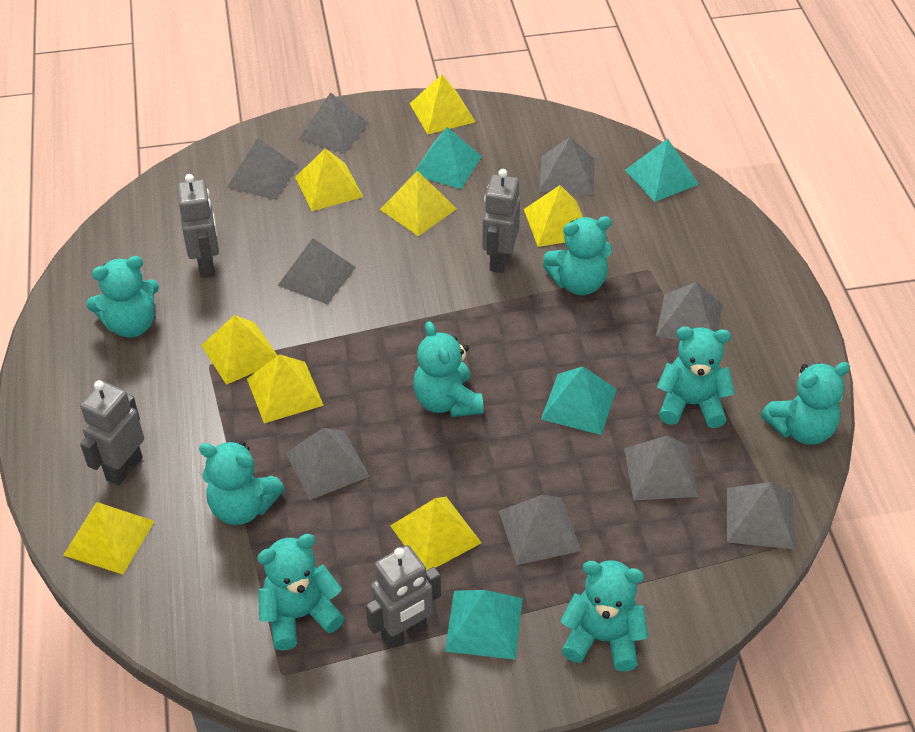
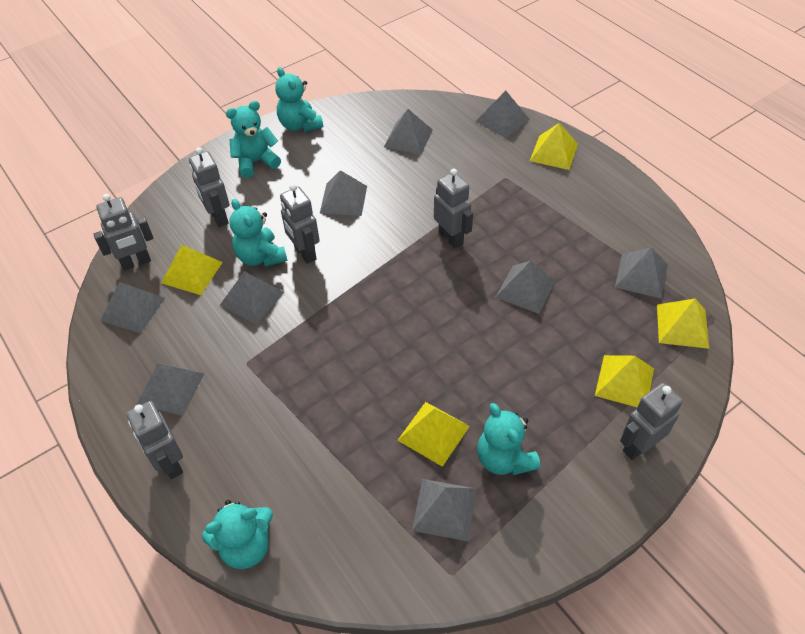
grey robot: 4 -> 6
turquoise pyramid: 4 -> 0
turquoise teddy bear: 8 -> 5
yellow pyramid: 8 -> 5

